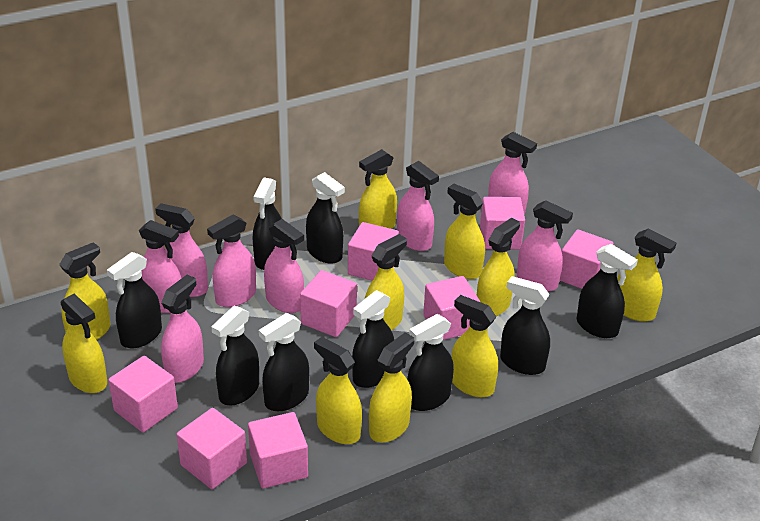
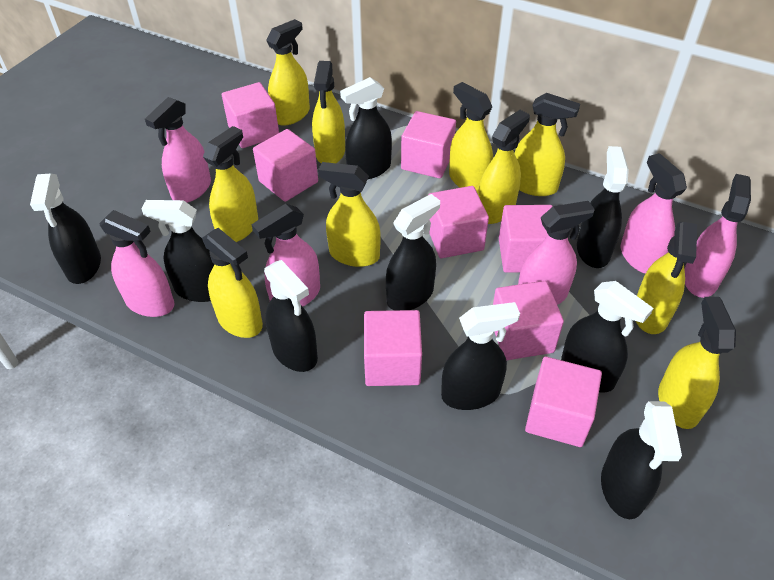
pink spray bottle: 8 -> 6

